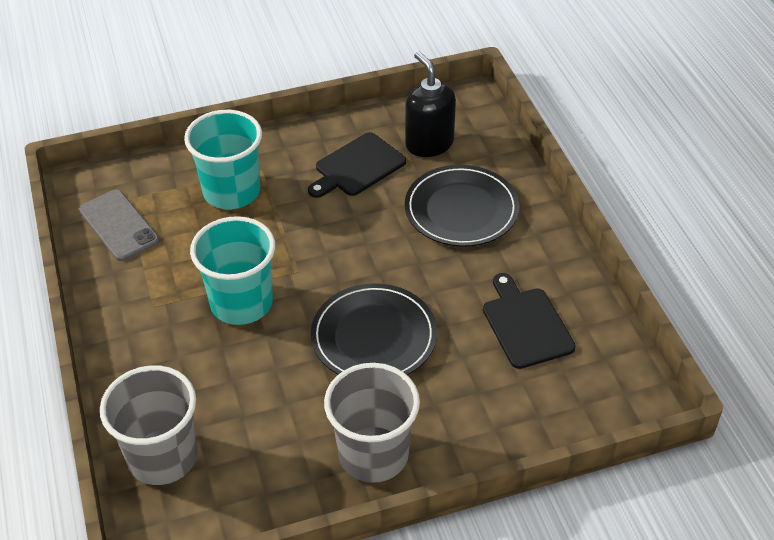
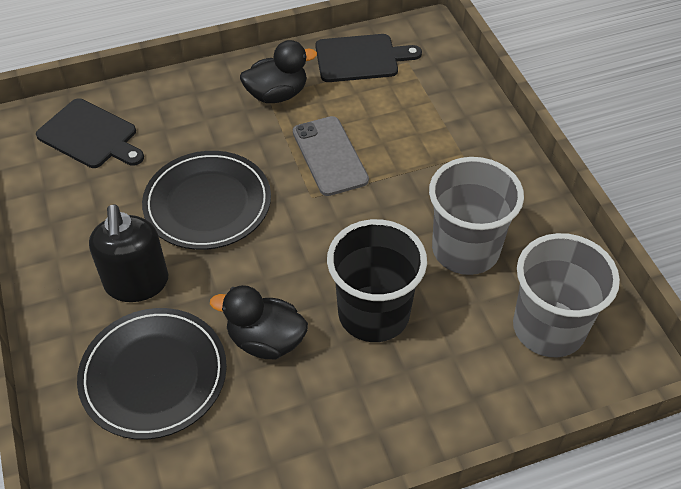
black cup: 0 -> 1
black duck: 0 -> 2
turquoise cup: 2 -> 0

